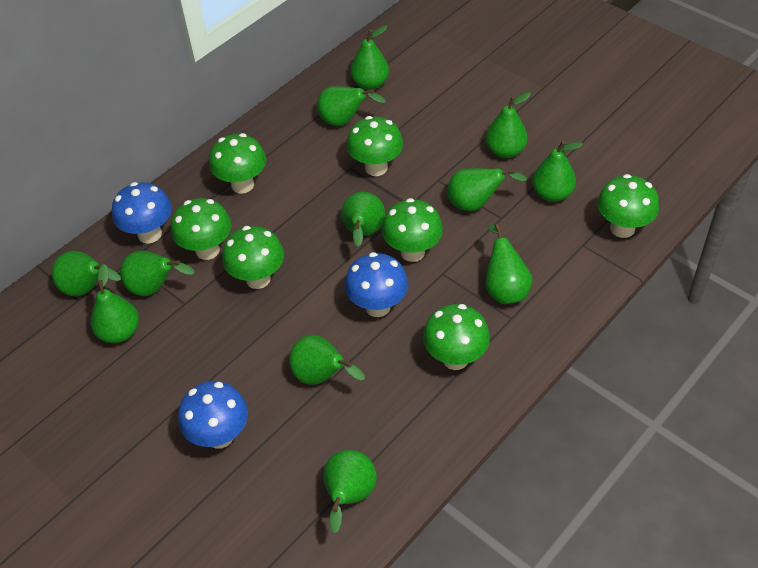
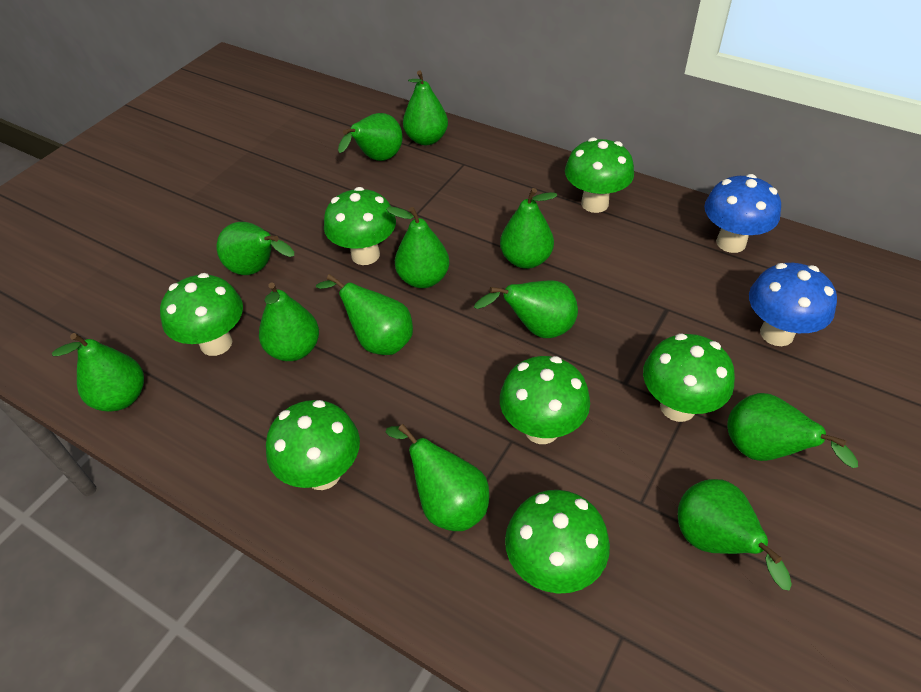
blue mushroom: 3 -> 2

